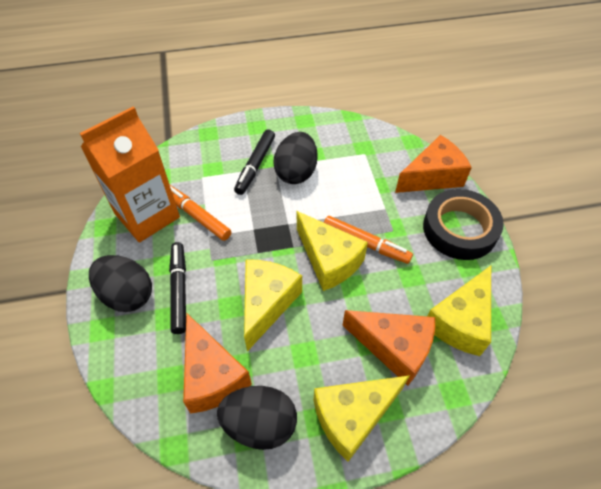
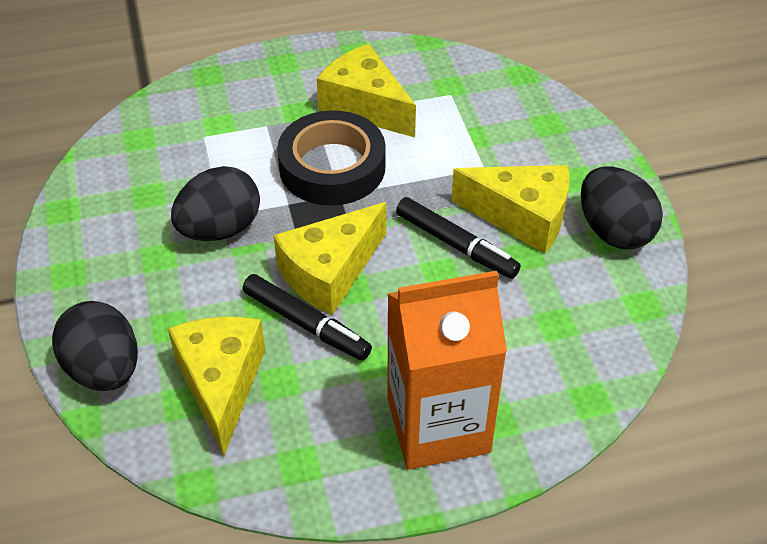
orange cheese: 3 -> 0
orange marker: 2 -> 0

